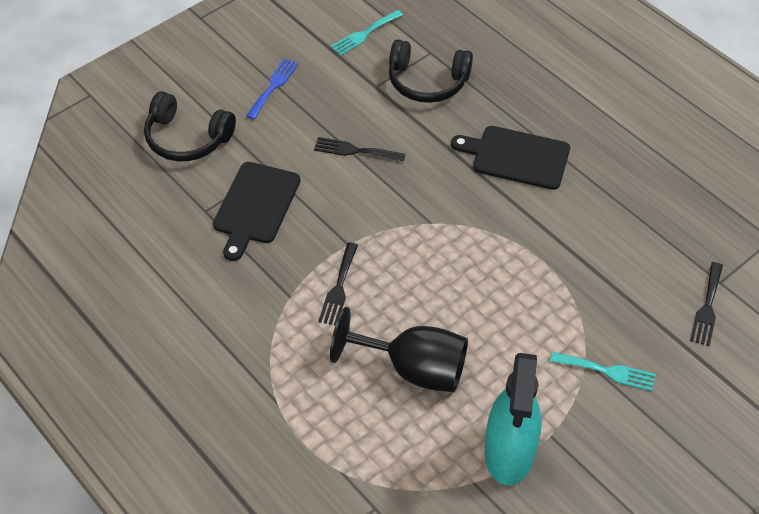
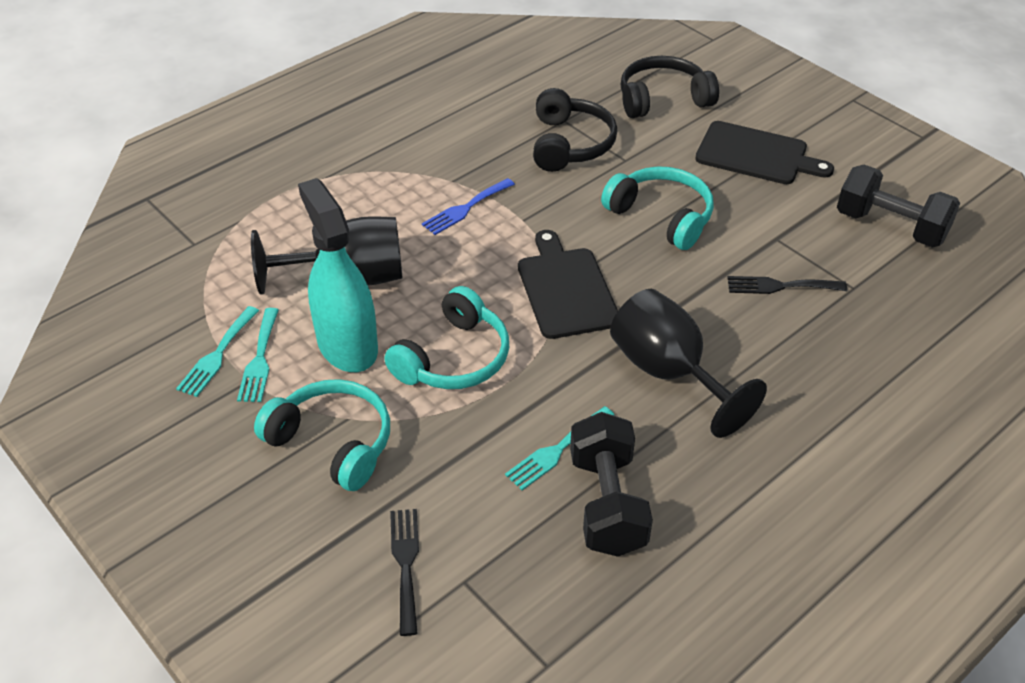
black dumbbell: 0 -> 2
black fork: 3 -> 2
black goblet: 1 -> 2
turquoise fork: 2 -> 3
turquoise headphones: 0 -> 3

